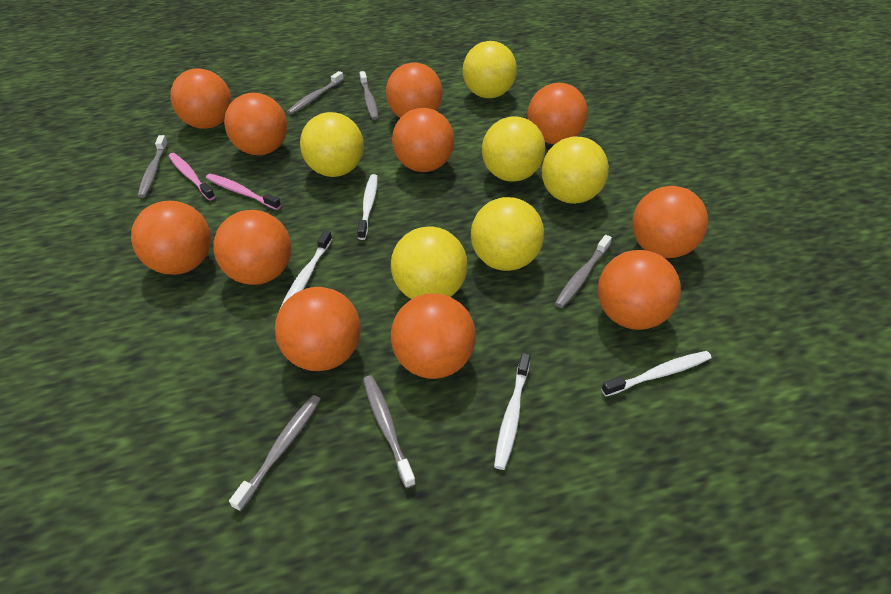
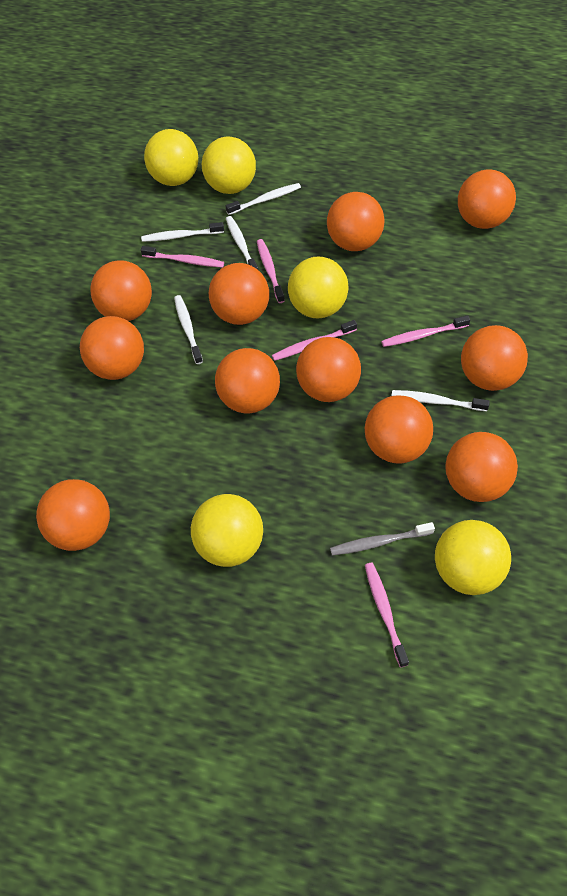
grey toothbrush: 6 -> 1
pink toothbrush: 2 -> 5
white toothbrush: 4 -> 5
yellow ball: 6 -> 5

